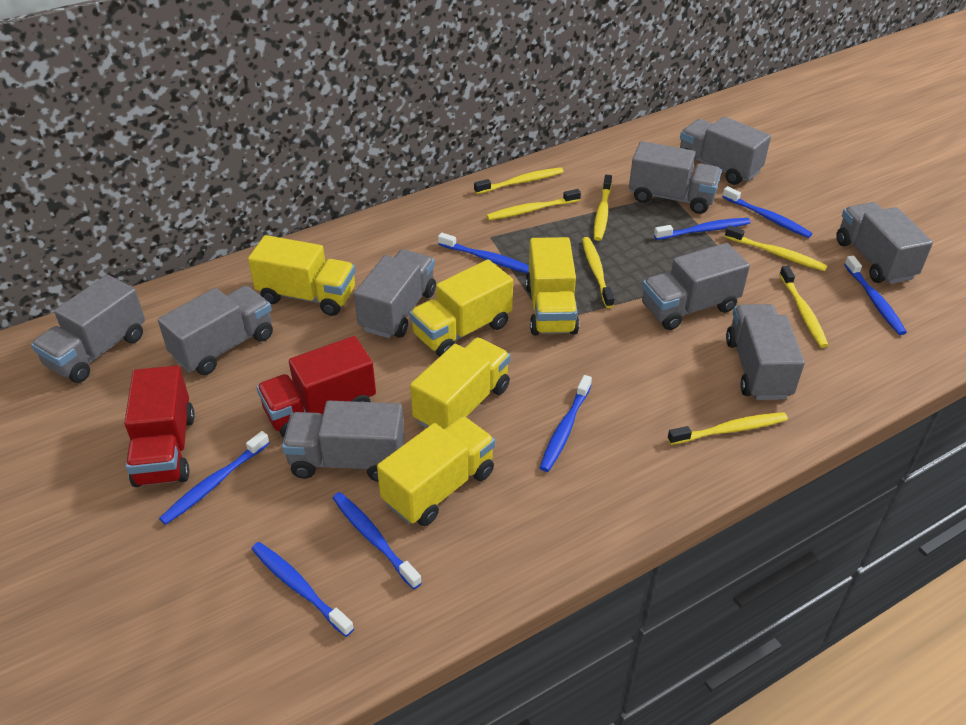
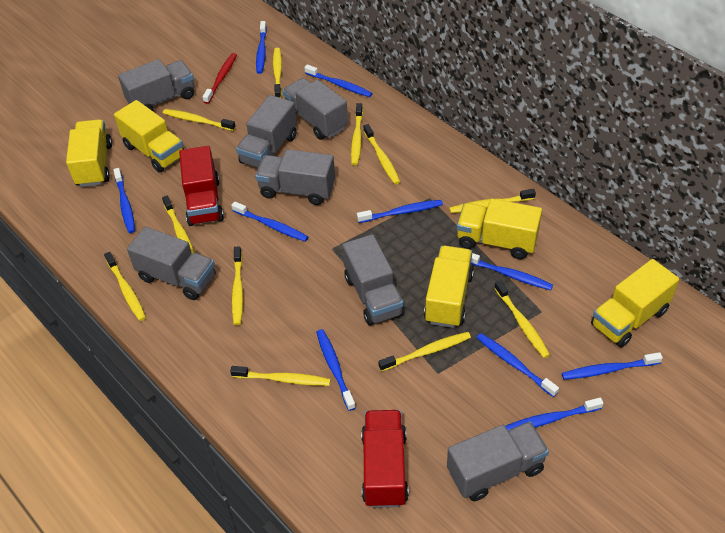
blue toothbrush: 8 -> 10
grey truck: 9 -> 7
red toothbrush: 0 -> 1
yellow toothbrush: 7 -> 11

